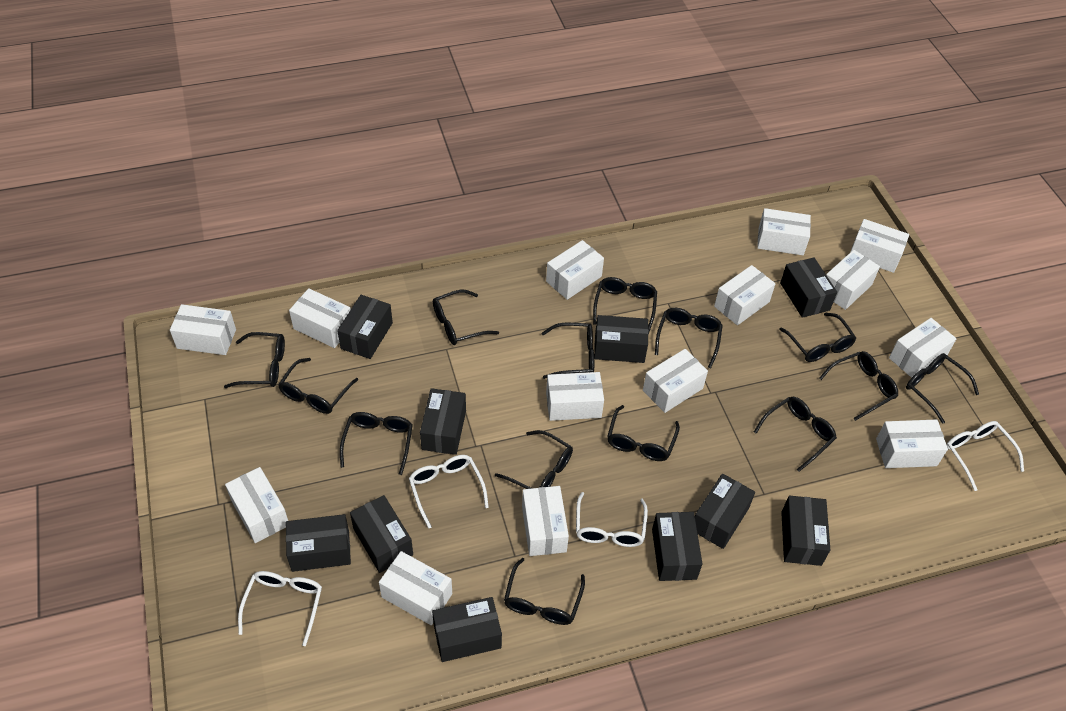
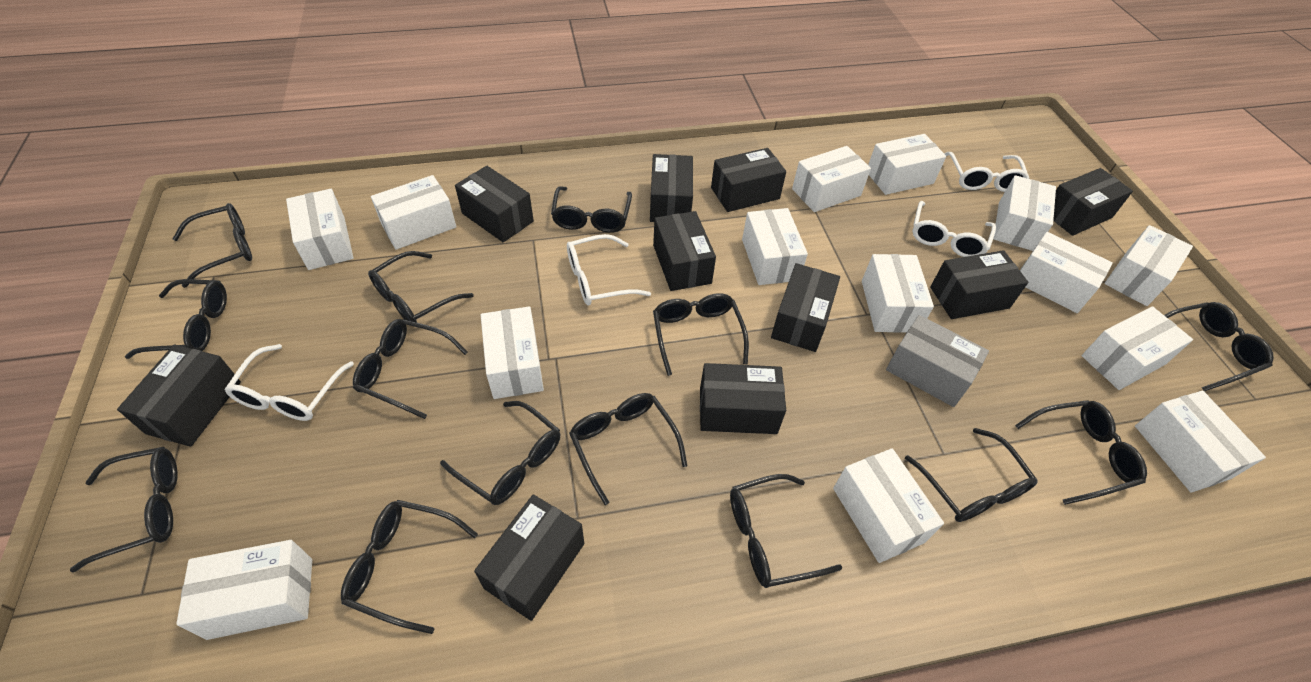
grey box: 0 -> 1

